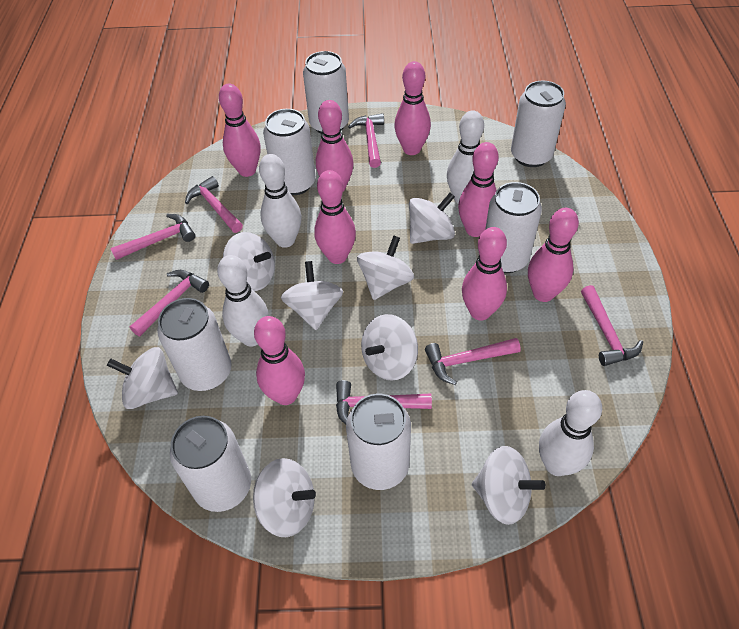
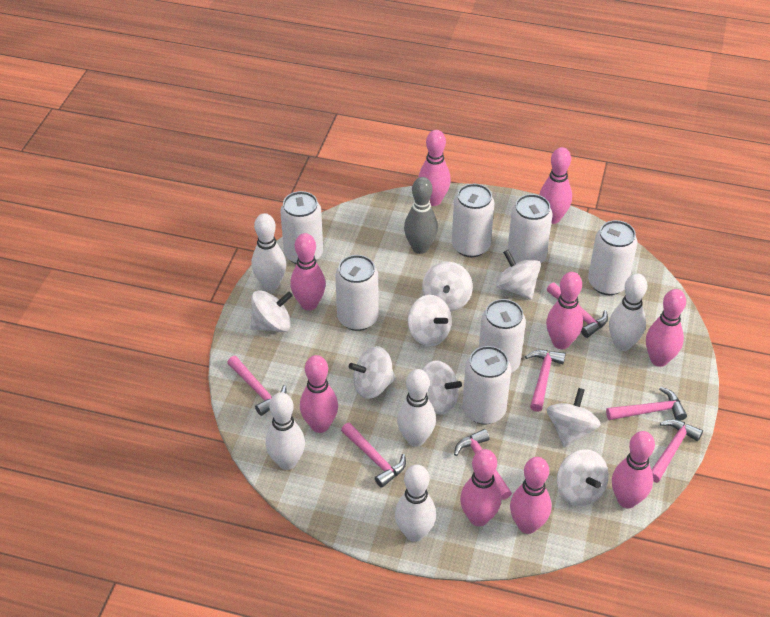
grey bowling pin: 0 -> 1
pink bowling pin: 8 -> 9
white bowling pin: 4 -> 5

